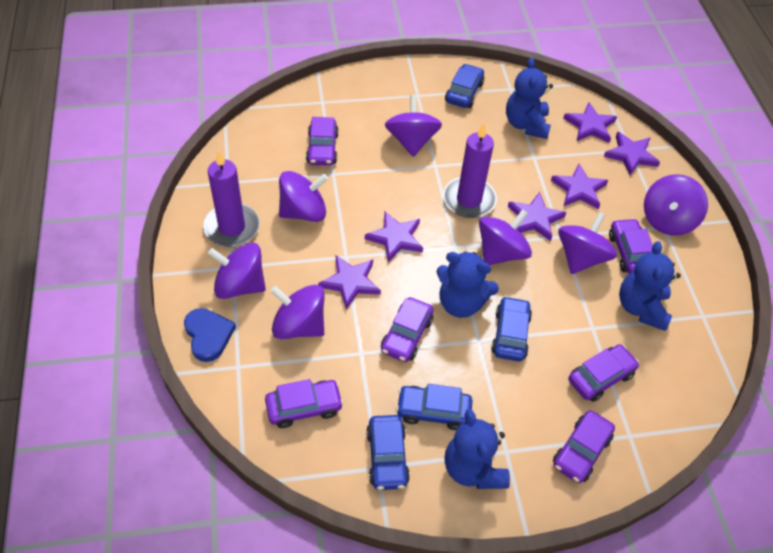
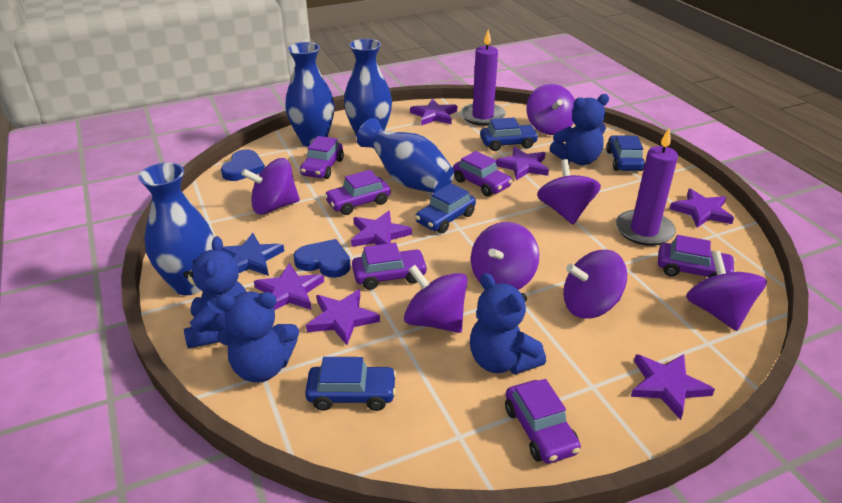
blue heart: 1 -> 2
blue star: 0 -> 1
blue vase: 0 -> 4
purple star: 6 -> 7

